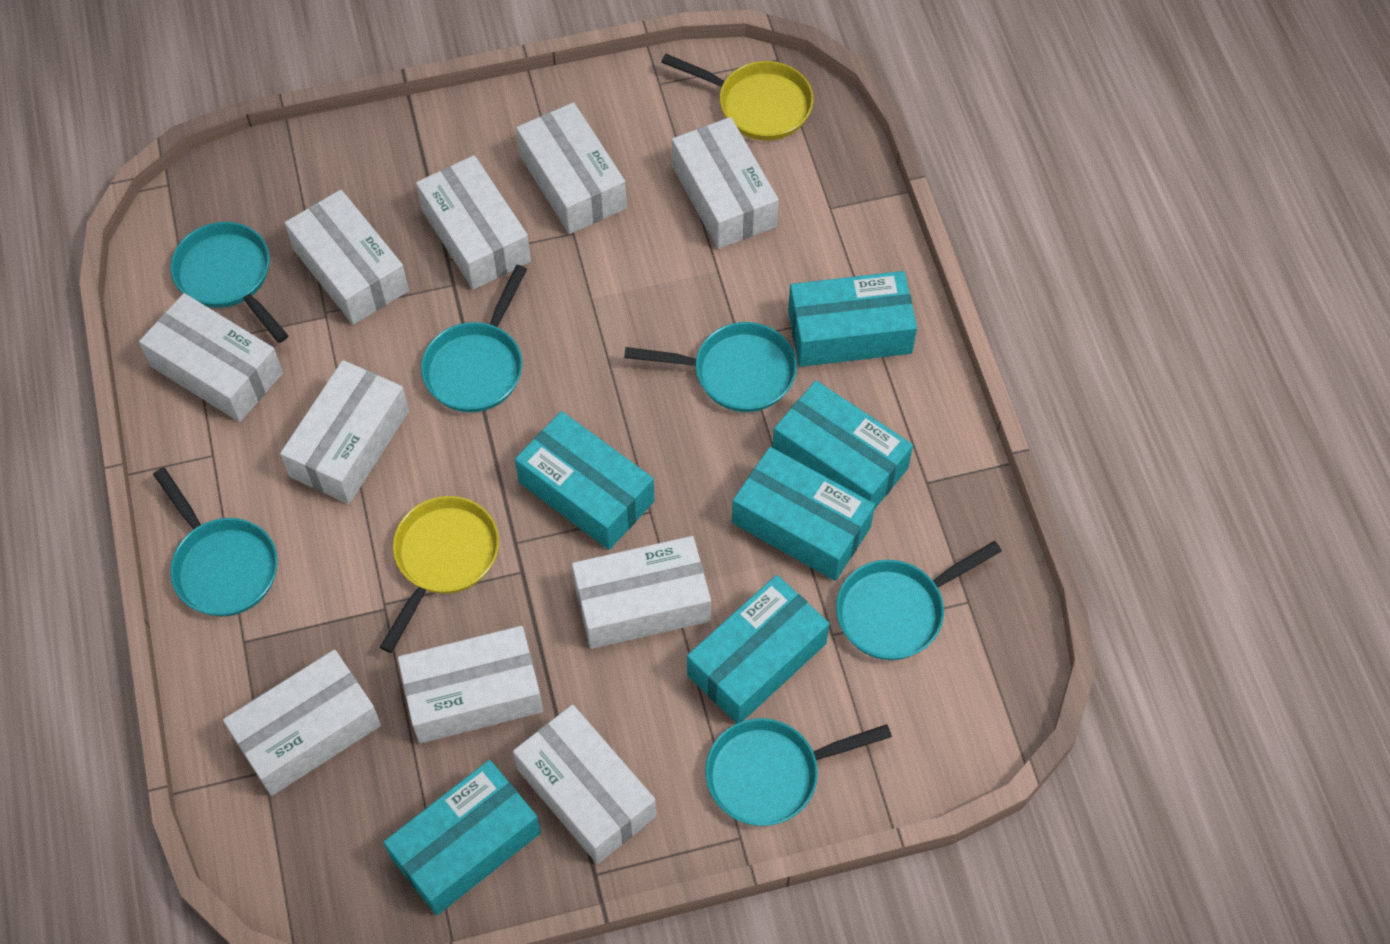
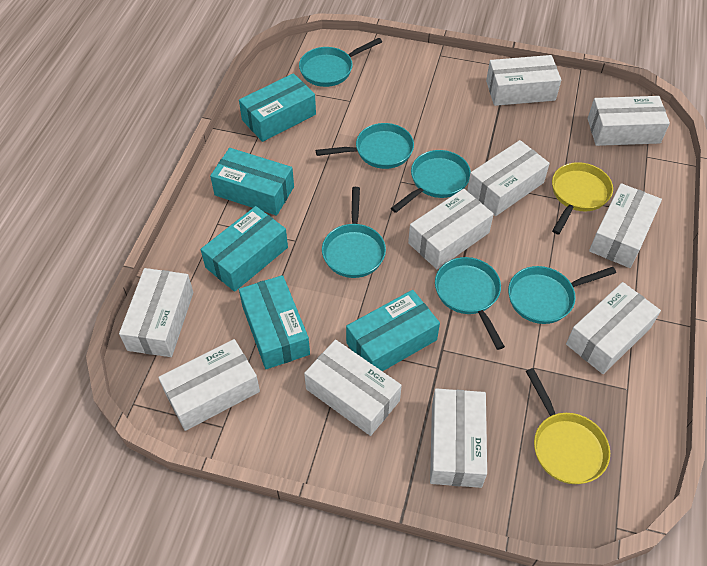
turquoise box: 6 -> 5

